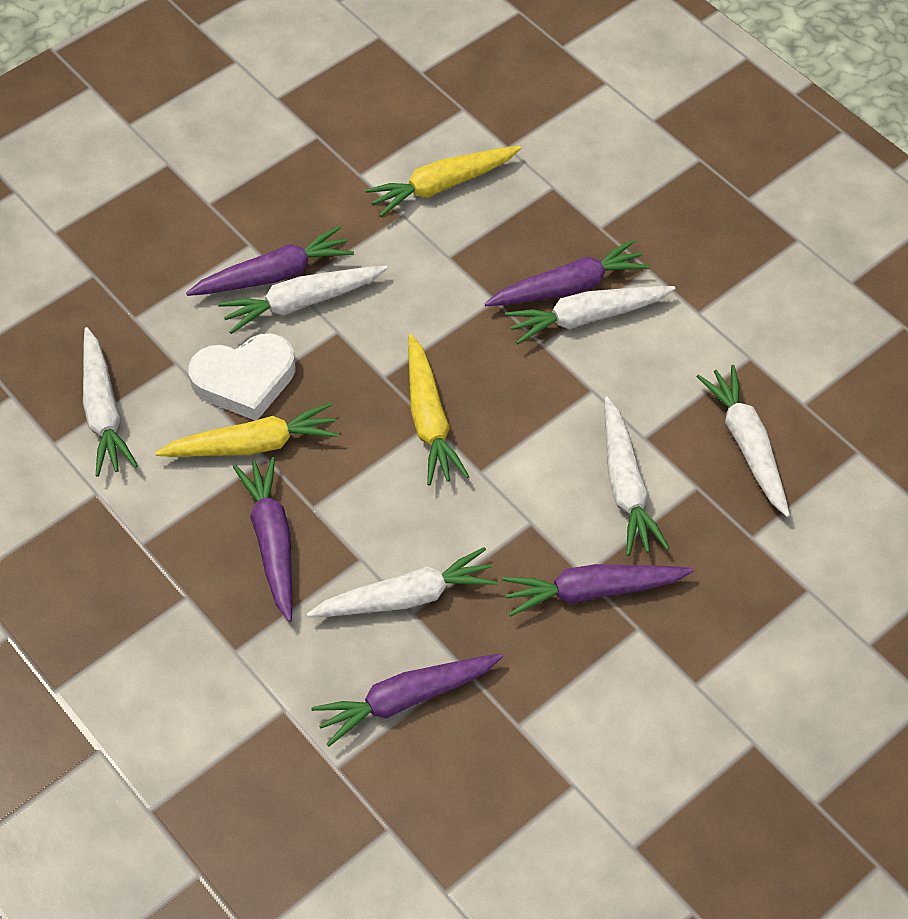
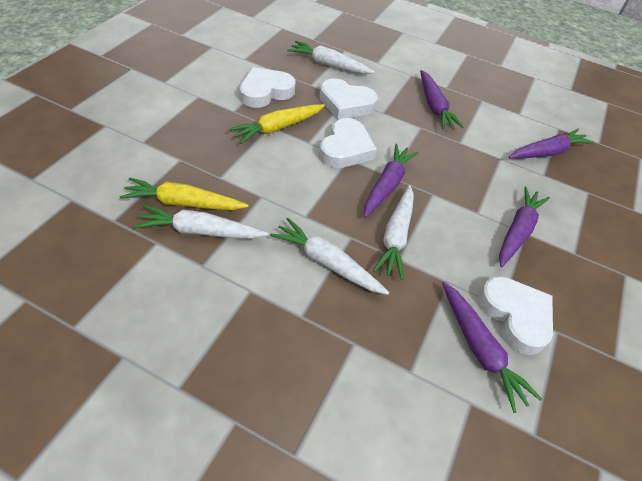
white carrot: 6 -> 4
white heart: 1 -> 4
yellow carrot: 3 -> 2

